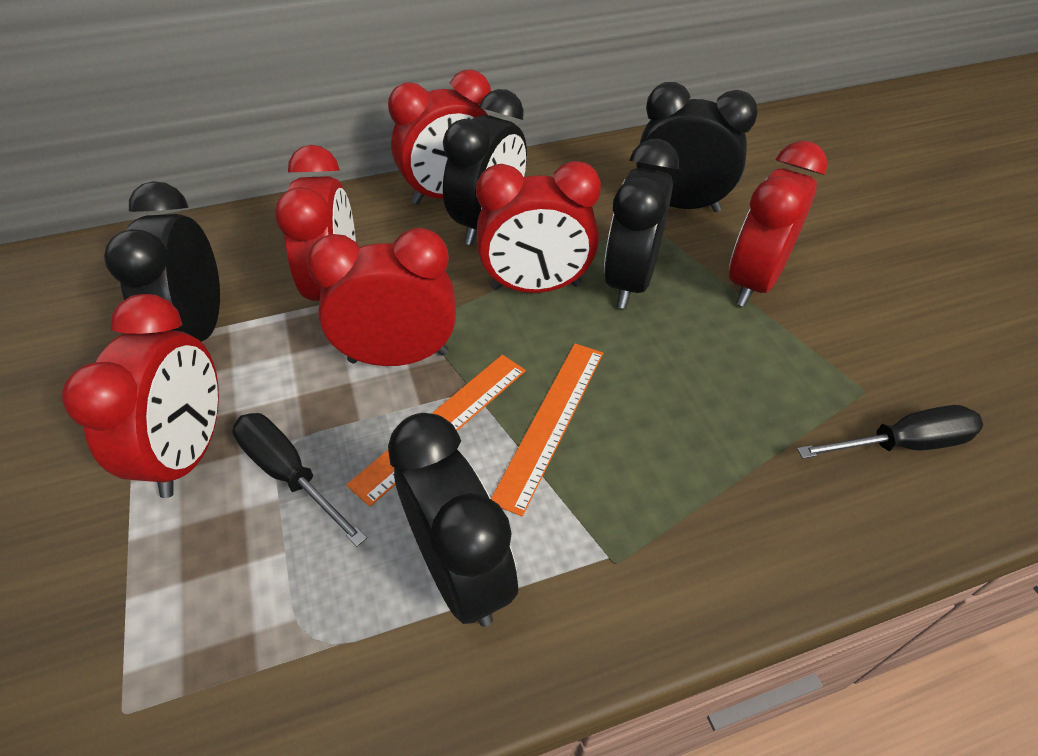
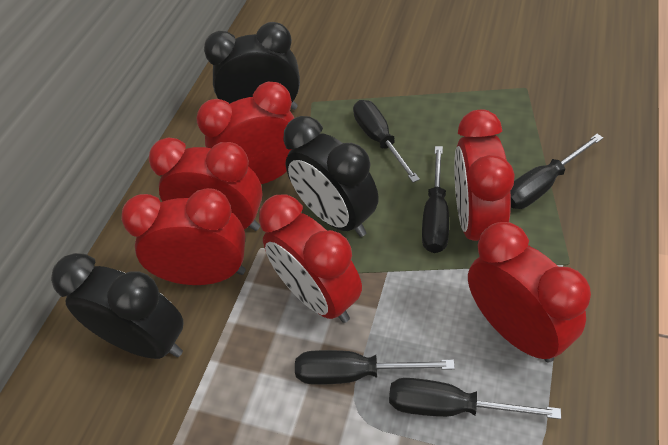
black clock: 5 -> 3
black screwdriver: 2 -> 5
orange ruler: 2 -> 0

